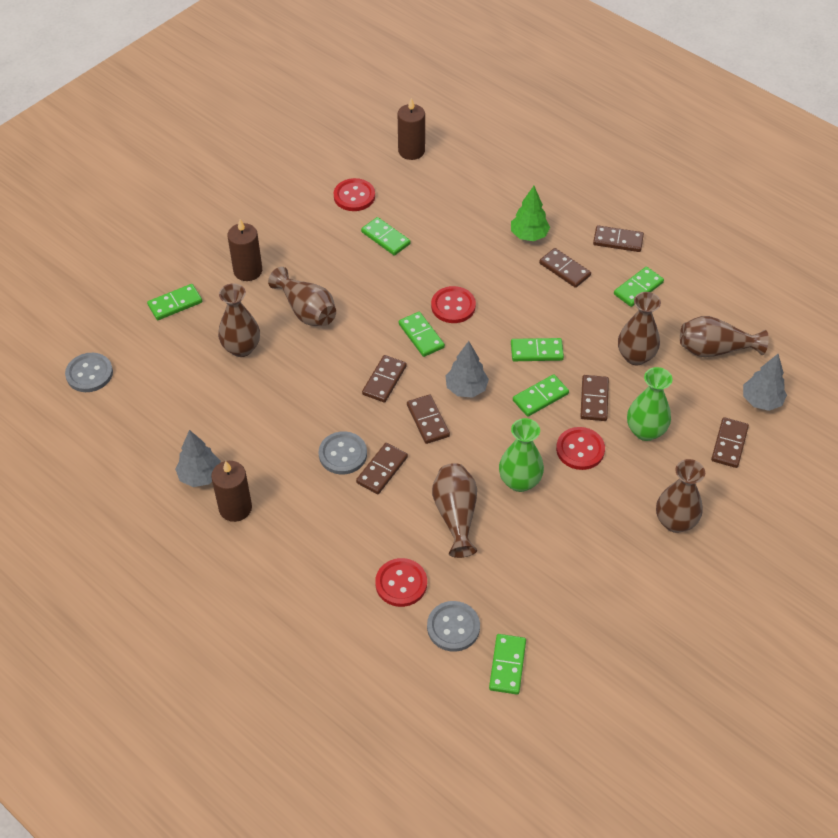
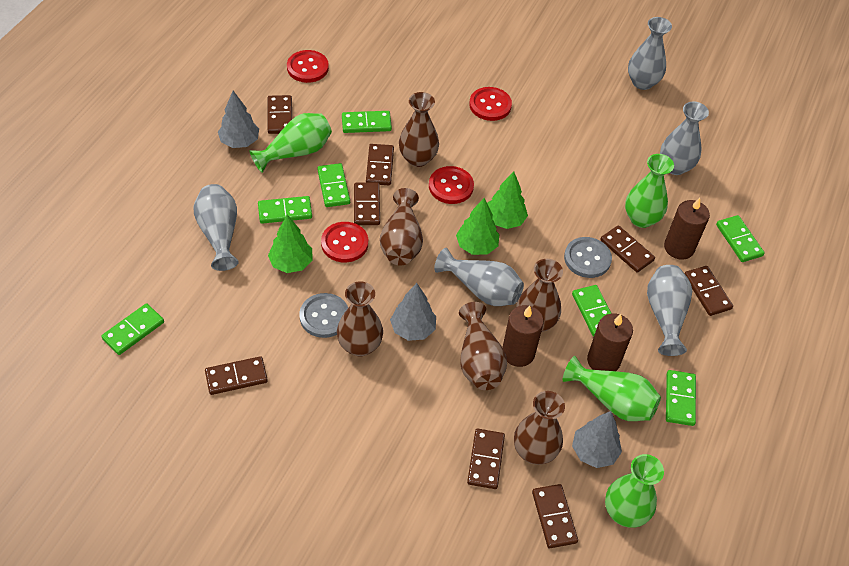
brown domino: 7 -> 8
green tree: 1 -> 3
green vase: 2 -> 4
grey button: 3 -> 2
grey vase: 0 -> 5

